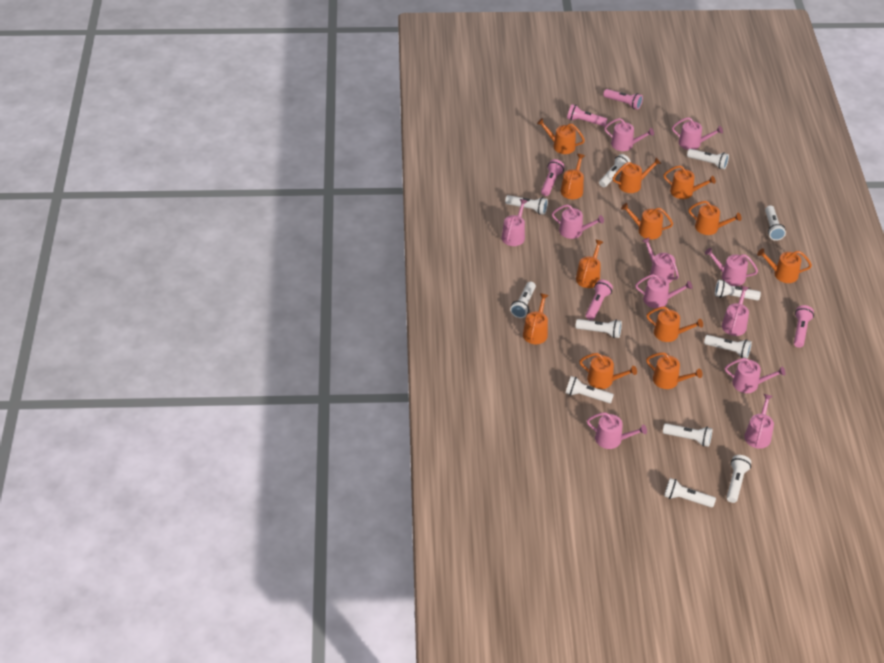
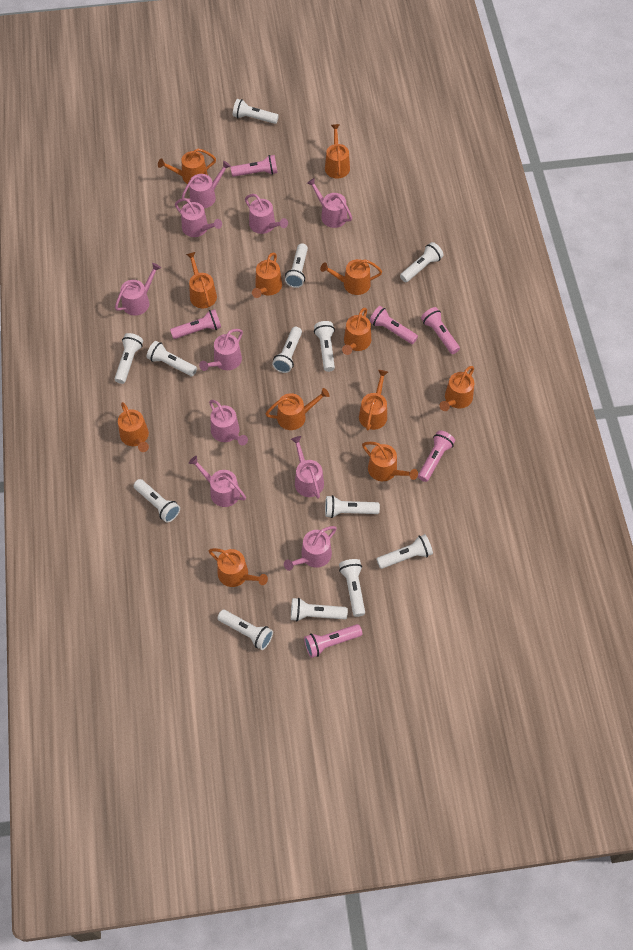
pink flashlight: 5 -> 6
pink watering can: 11 -> 10
white flashlight: 12 -> 13

